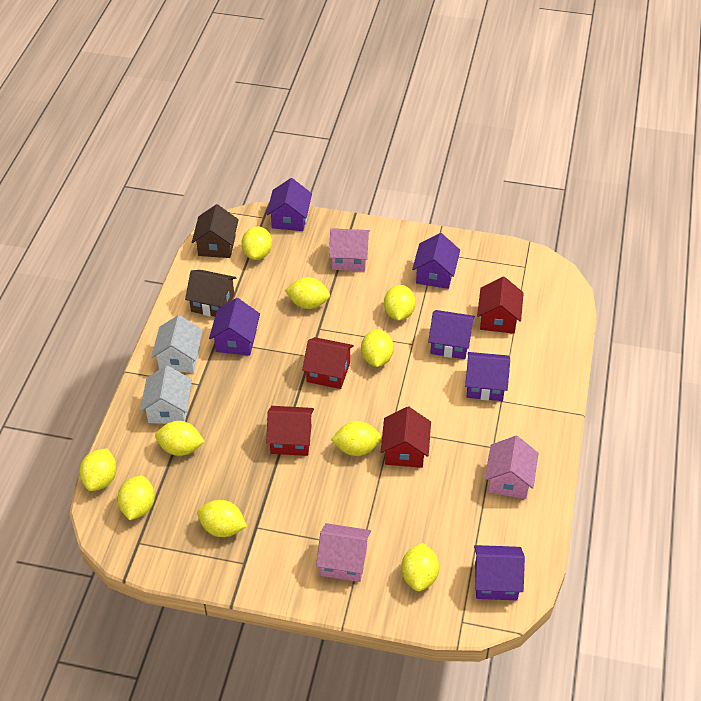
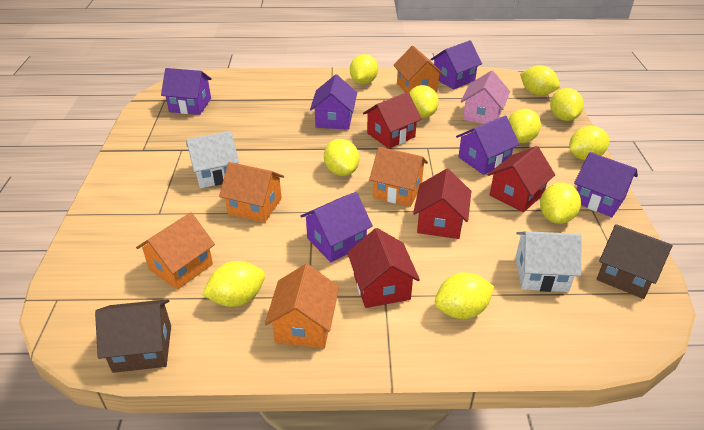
orange house: 0 -> 5
pink house: 3 -> 1

